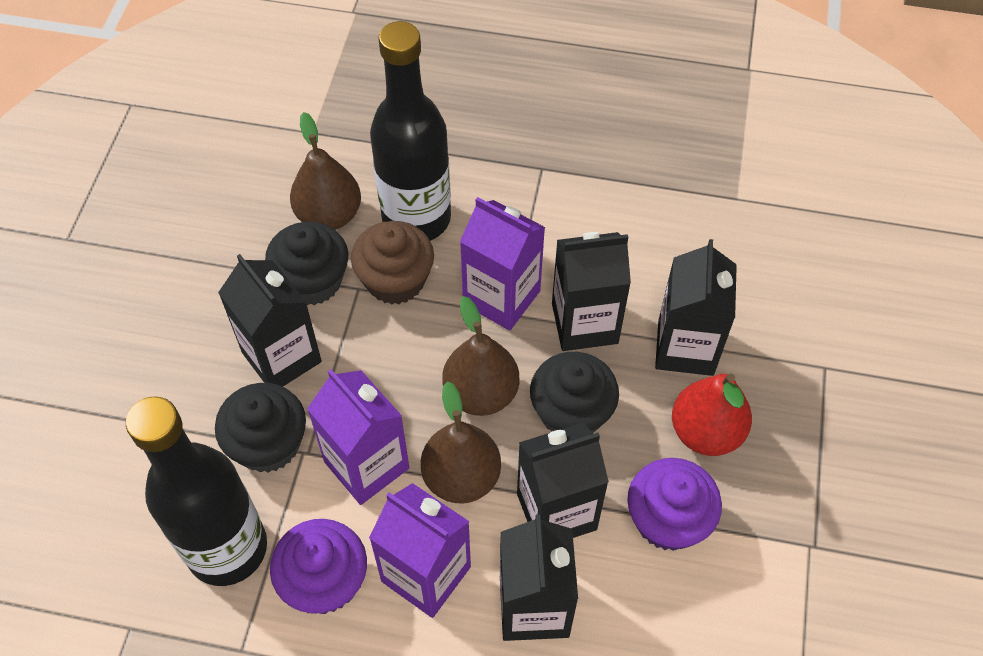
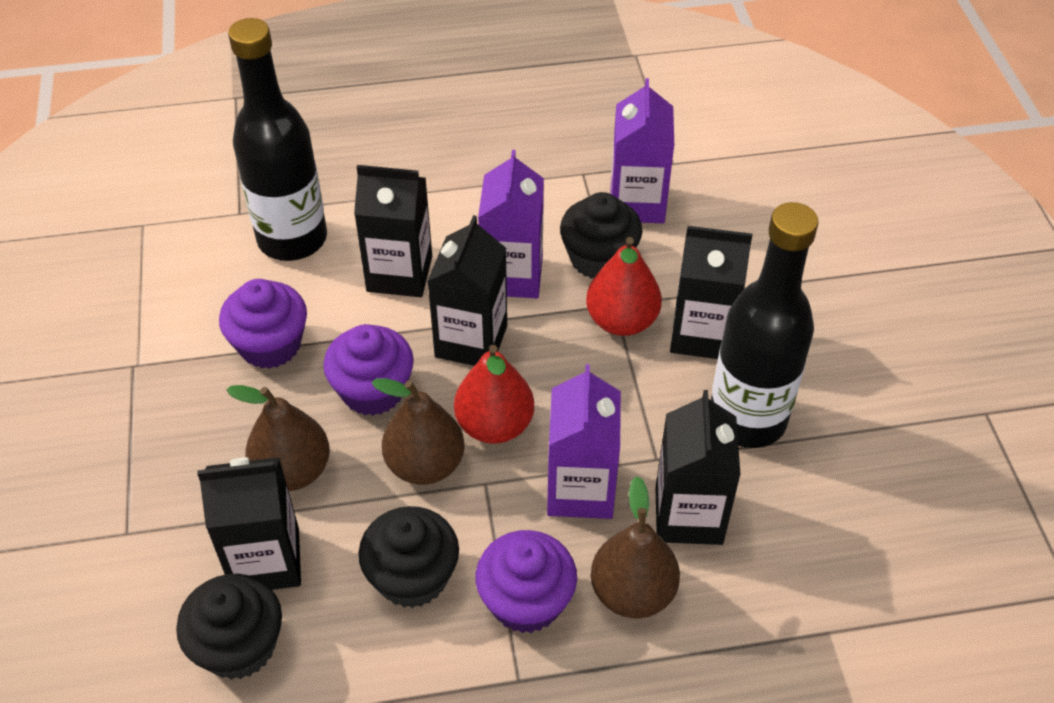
brown cupcake: 1 -> 0
purple cupcake: 2 -> 3
red pear: 1 -> 2

